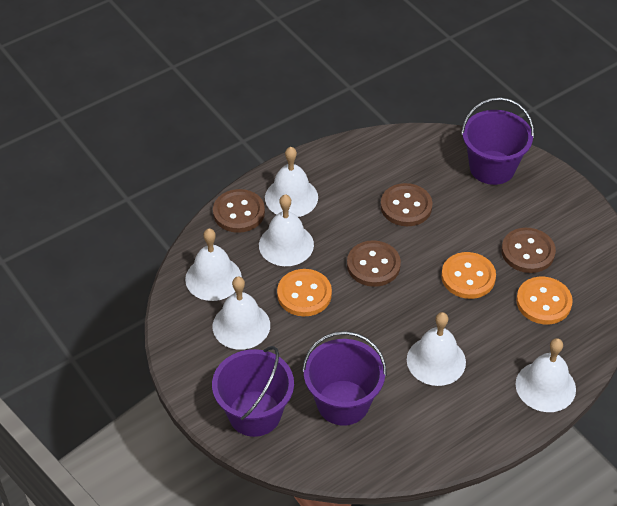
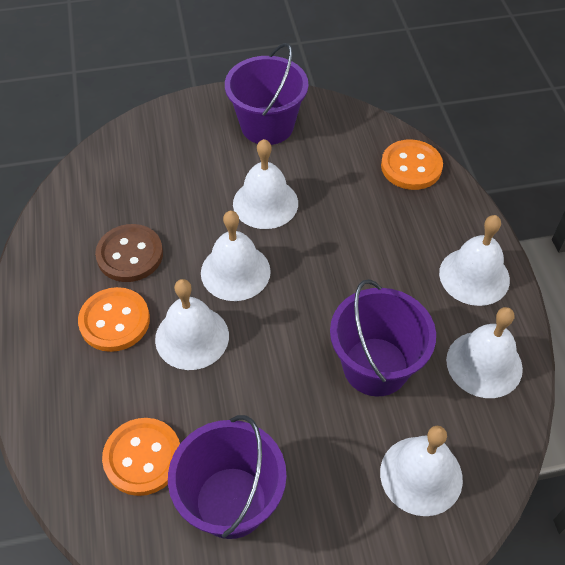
brown button: 4 -> 1

